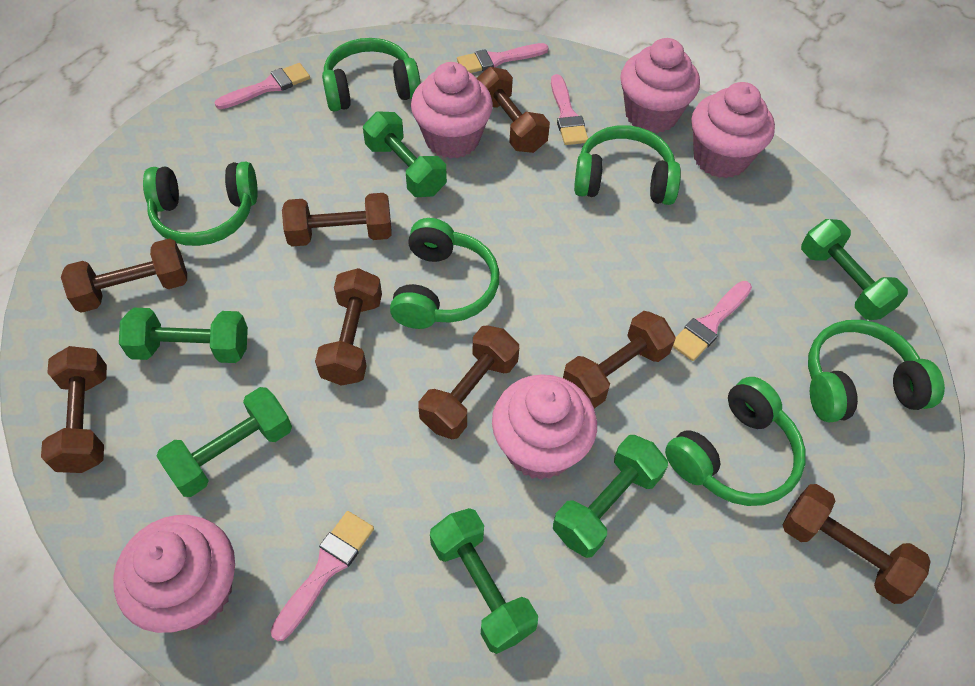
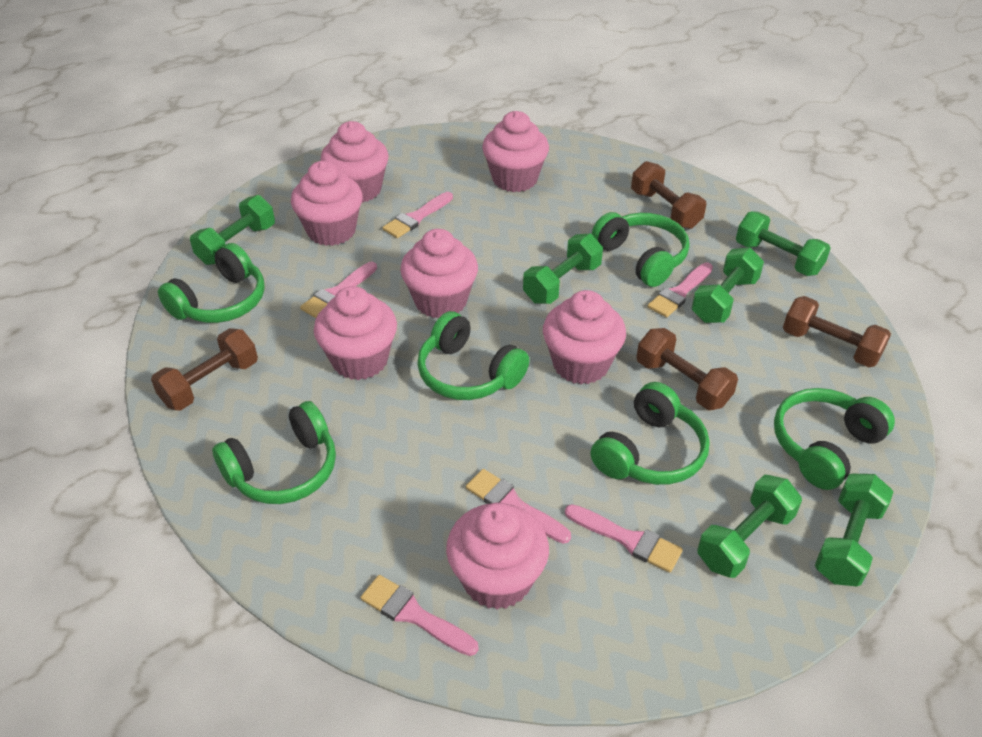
brown dumbbell: 8 -> 4
pink brush: 5 -> 6
pink cupcake: 5 -> 7

